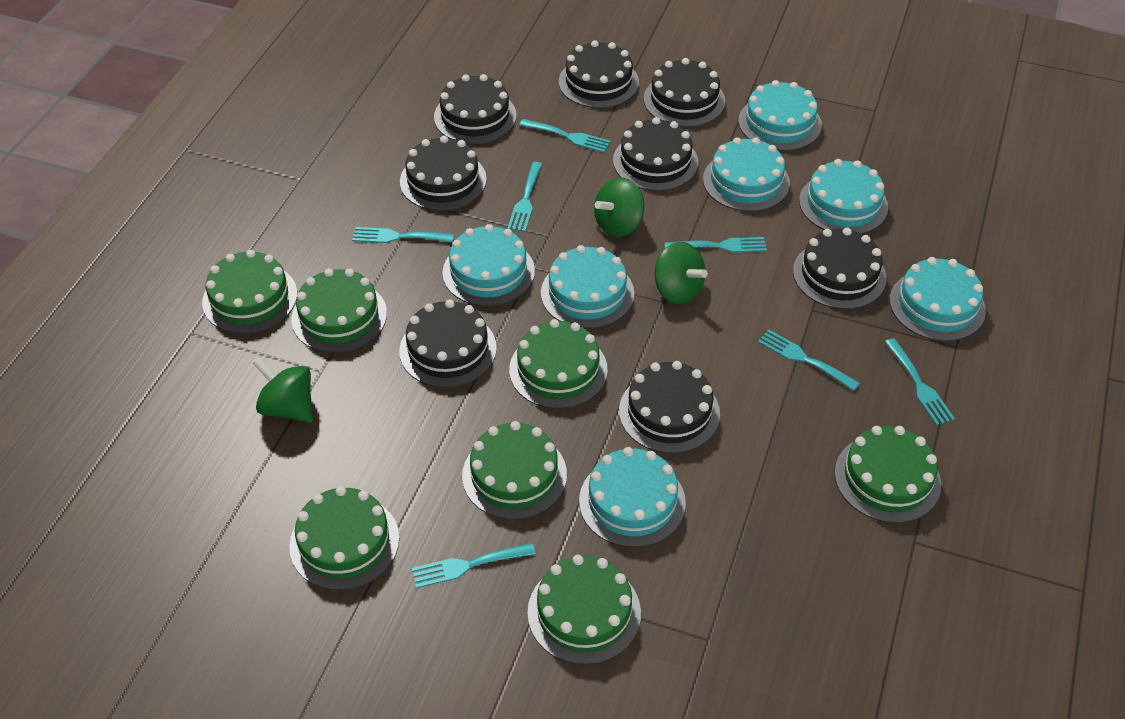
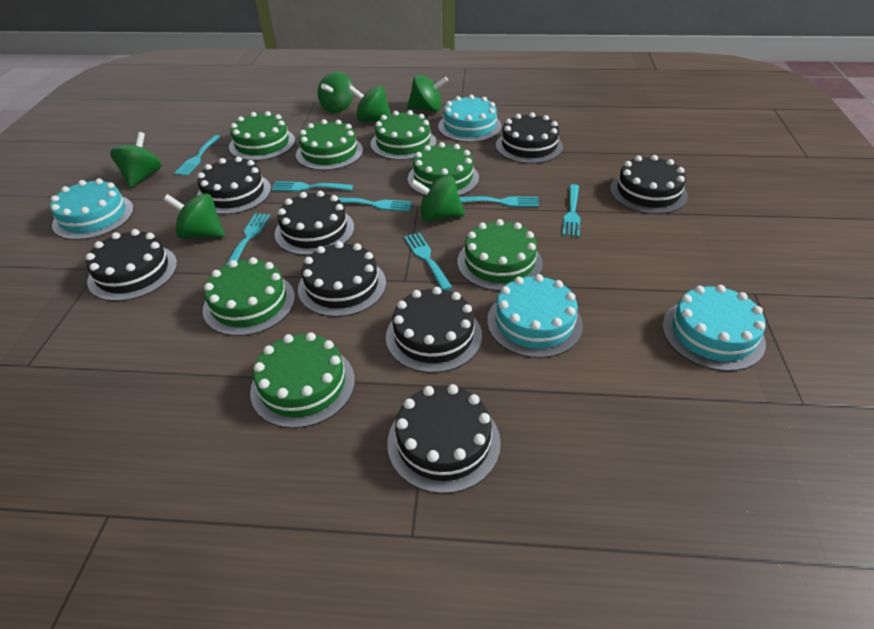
green spinning top: 3 -> 6
turquoise cake: 7 -> 4

